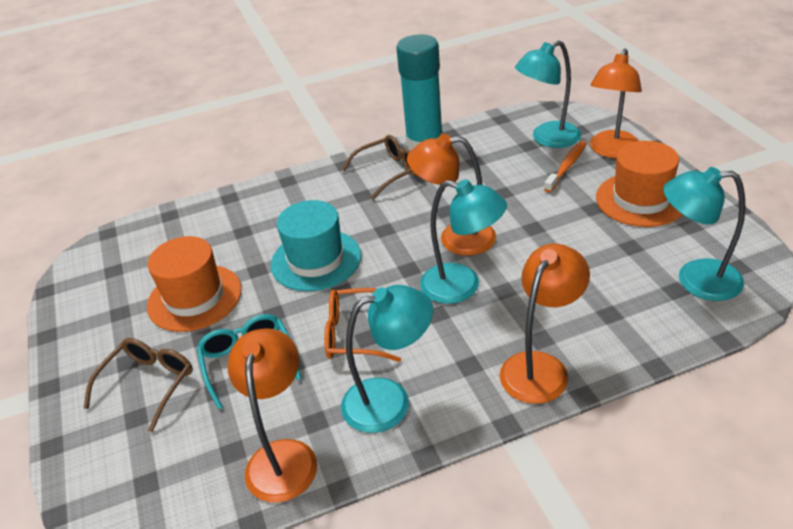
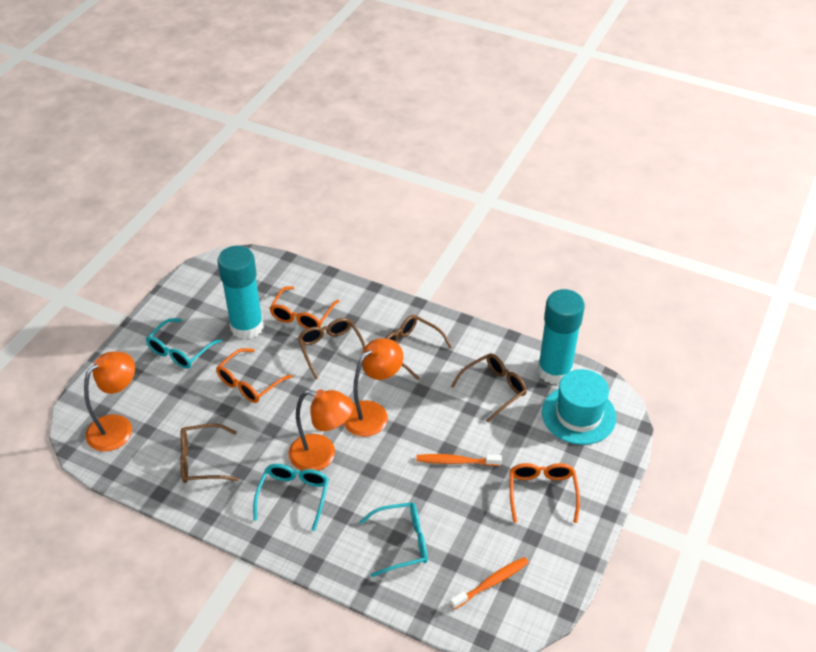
brown glasses: 2 -> 4
orange glasses: 1 -> 3
orange hat: 2 -> 0
orange lamp: 4 -> 3
orange toothbrush: 1 -> 2
turquoise glasses: 1 -> 3
turquoise glue stick: 1 -> 2
turquoise lamp: 4 -> 0

